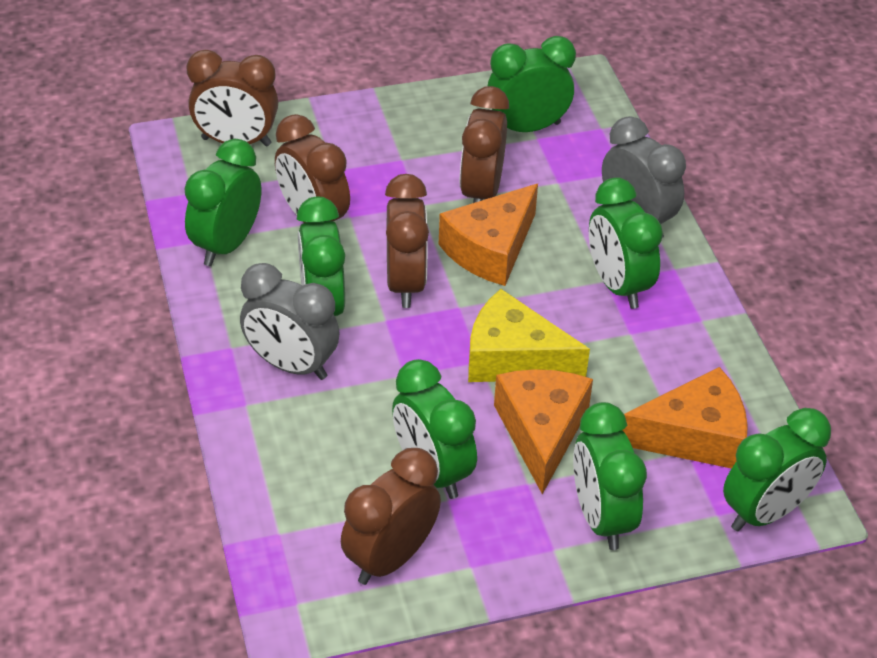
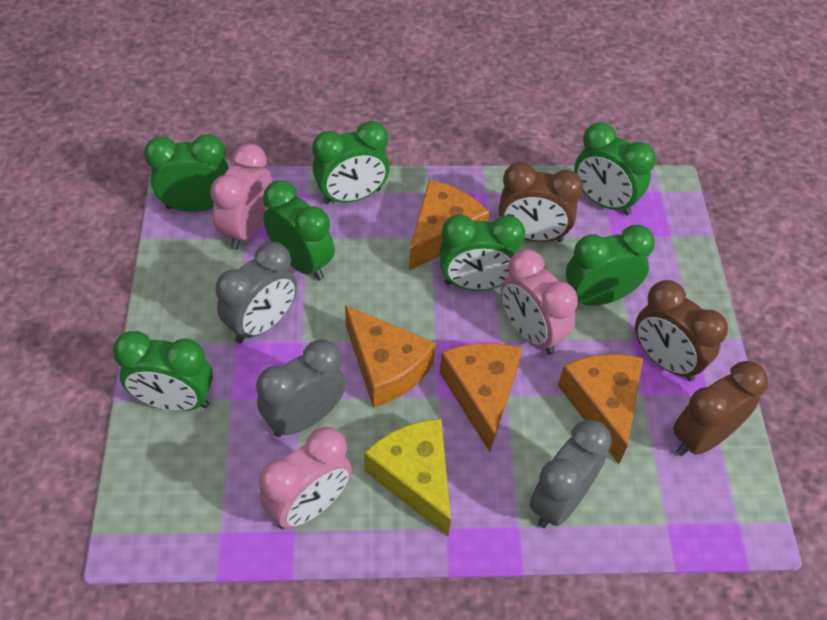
brown clock: 5 -> 3
grey clock: 2 -> 3
orange cheese: 3 -> 4
pink clock: 0 -> 3

